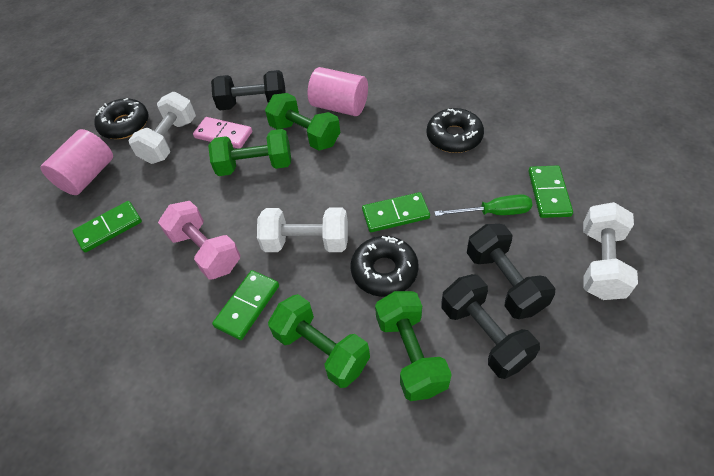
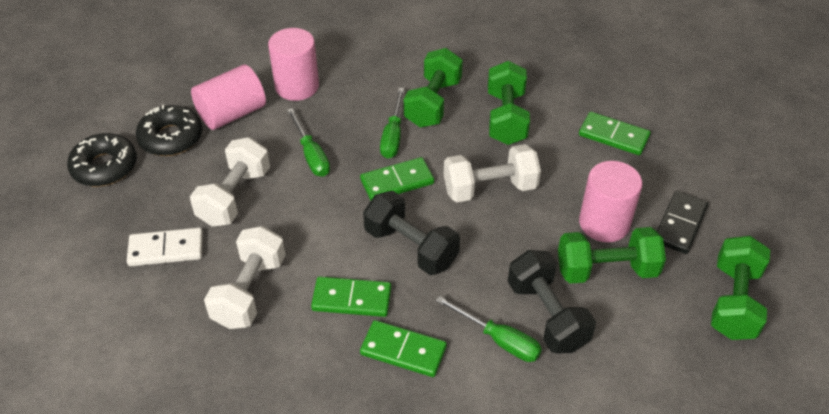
black domino: 0 -> 1
black donut: 3 -> 2
black dumbbell: 3 -> 2
green screwdriver: 1 -> 3
pink cylinder: 2 -> 3
pink domino: 1 -> 0
pink dumbbell: 1 -> 0
white domino: 0 -> 1

